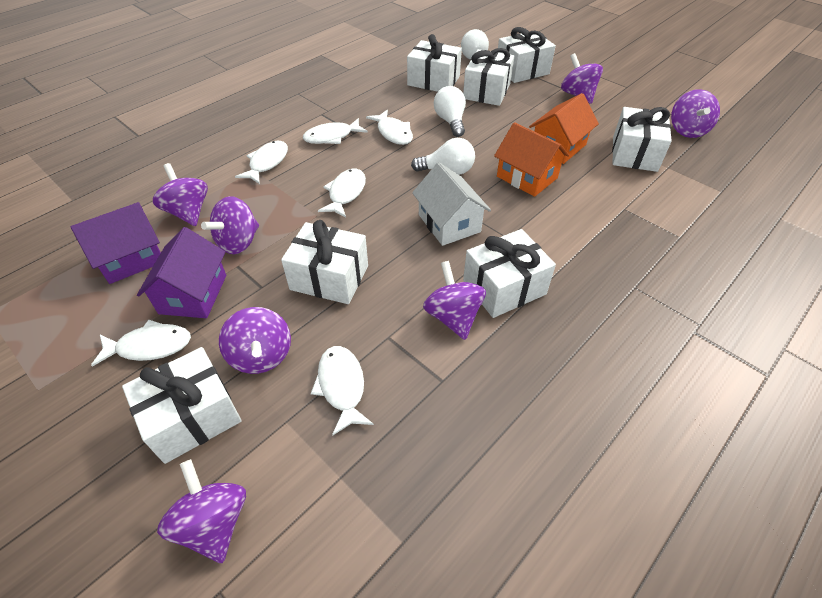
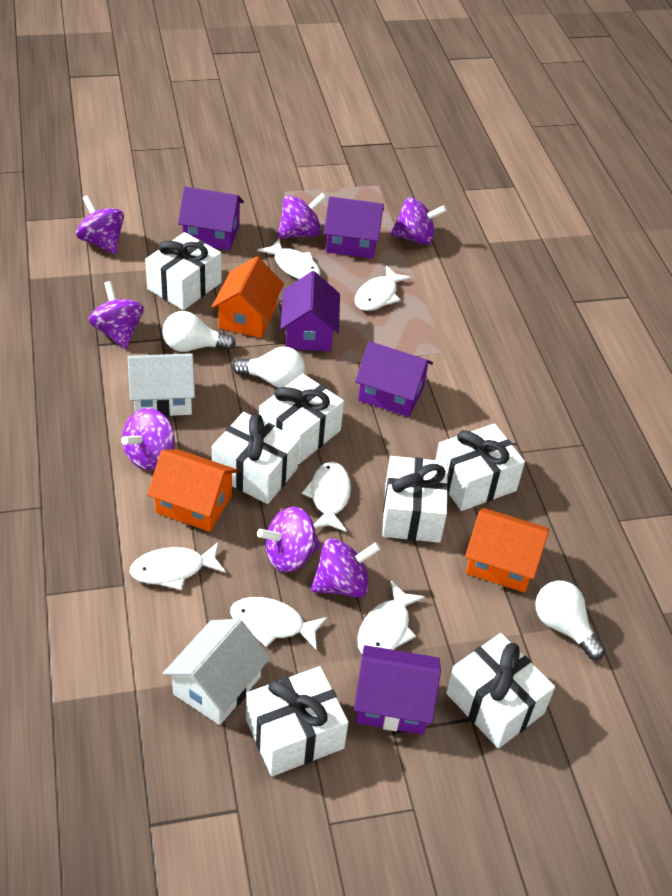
orange house: 2 -> 3
purple house: 2 -> 5
white house: 1 -> 2

